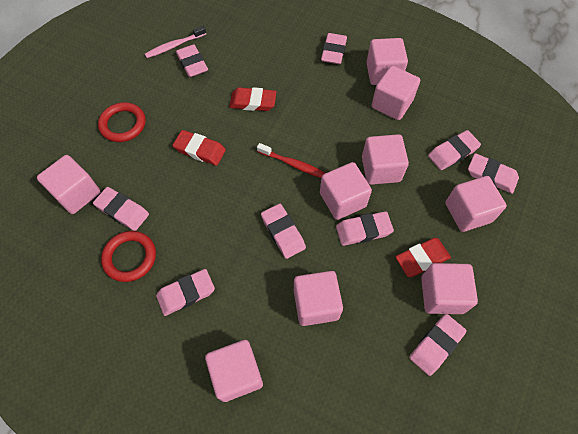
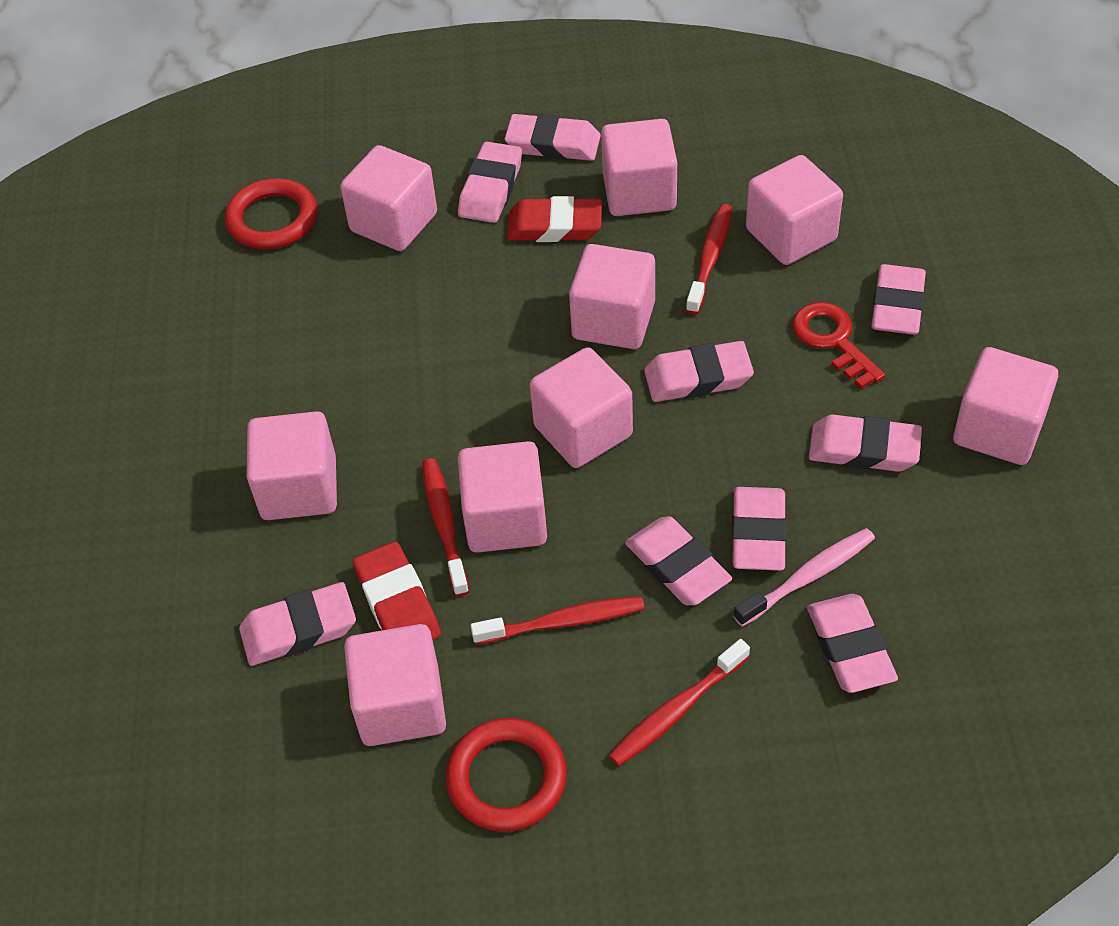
red eraser: 3 -> 2
red key: 0 -> 1
red toothbrush: 1 -> 4

